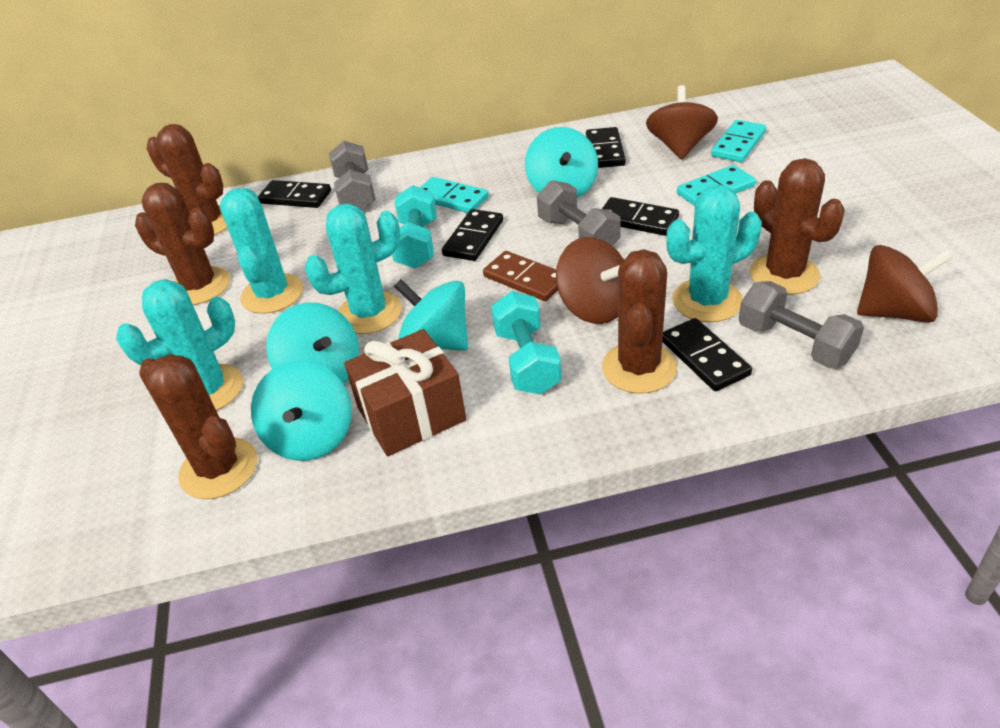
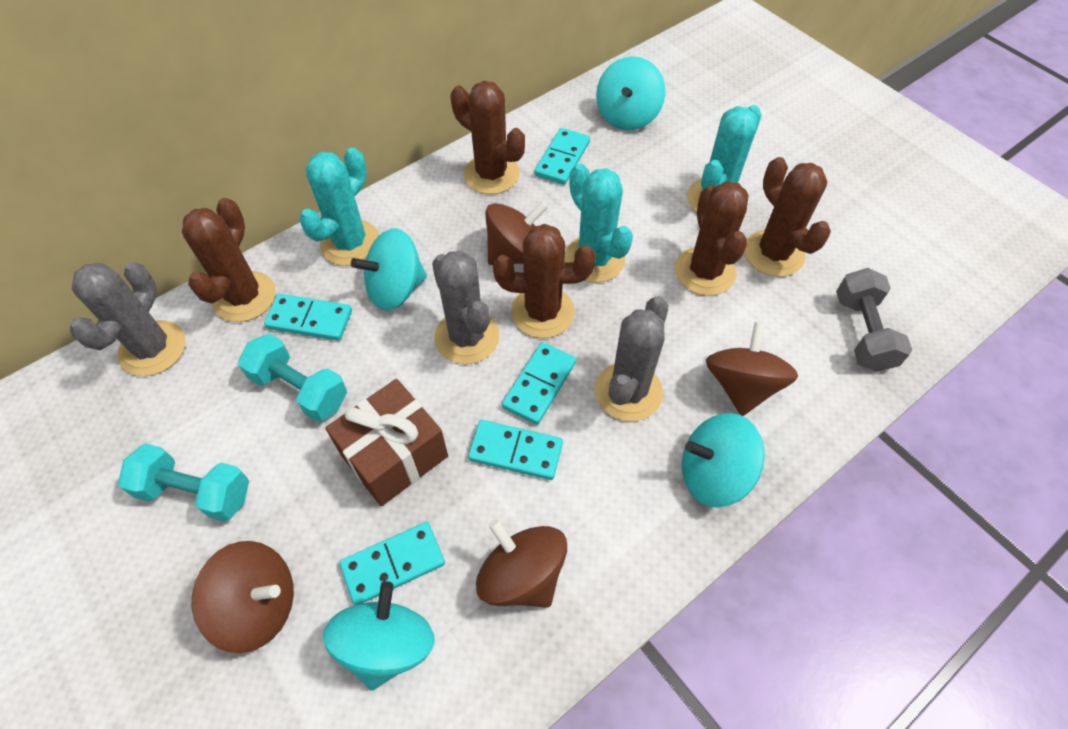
black domino: 5 -> 0
brown domino: 1 -> 0
brown spinning top: 3 -> 4
grey cactus: 0 -> 3
grey dumbbell: 3 -> 1
turquoise cactus: 4 -> 3
turquoise domino: 3 -> 5

